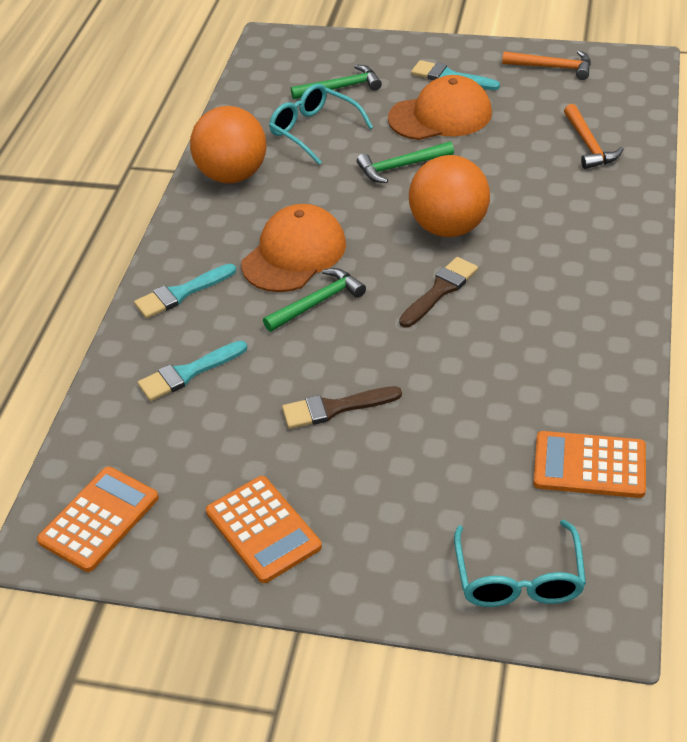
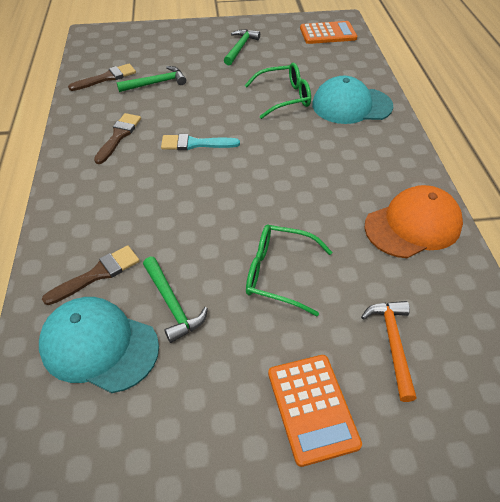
brown brush: 2 -> 3
green glasses: 0 -> 2
orange ball: 2 -> 0
orange calculator: 3 -> 2
orange cap: 2 -> 1
orange hammer: 2 -> 1
turquoise brush: 3 -> 1
turquoise cap: 0 -> 2
turquoise glasses: 2 -> 0

